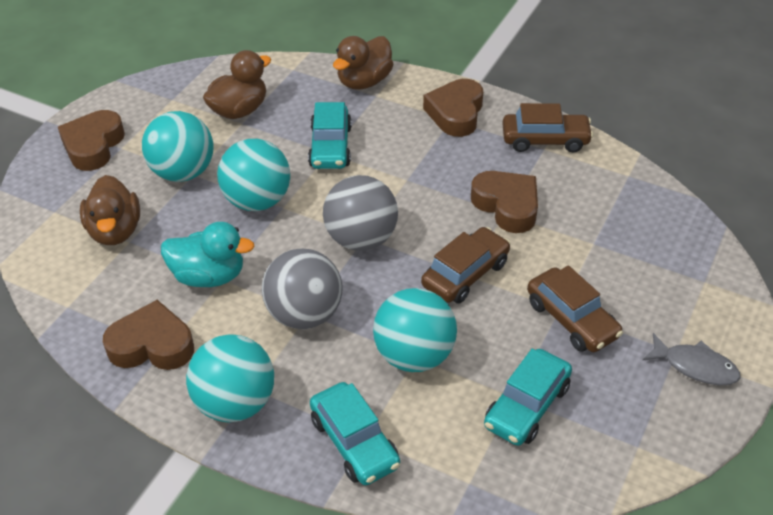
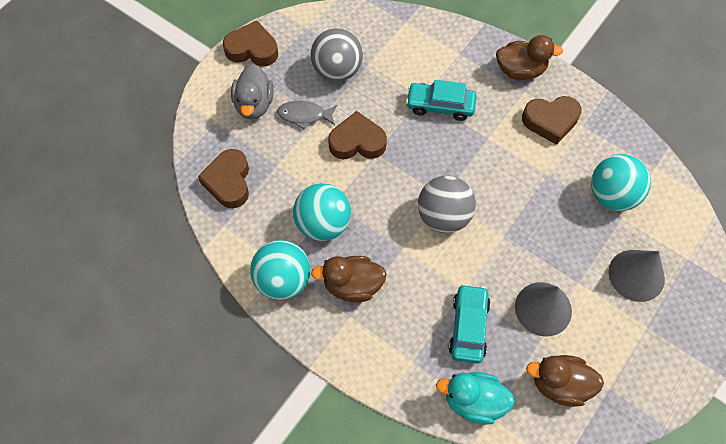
brown car: 3 -> 0
grey cone: 0 -> 2
grey duck: 0 -> 1
turquoise ball: 4 -> 3
turquoise car: 3 -> 2

